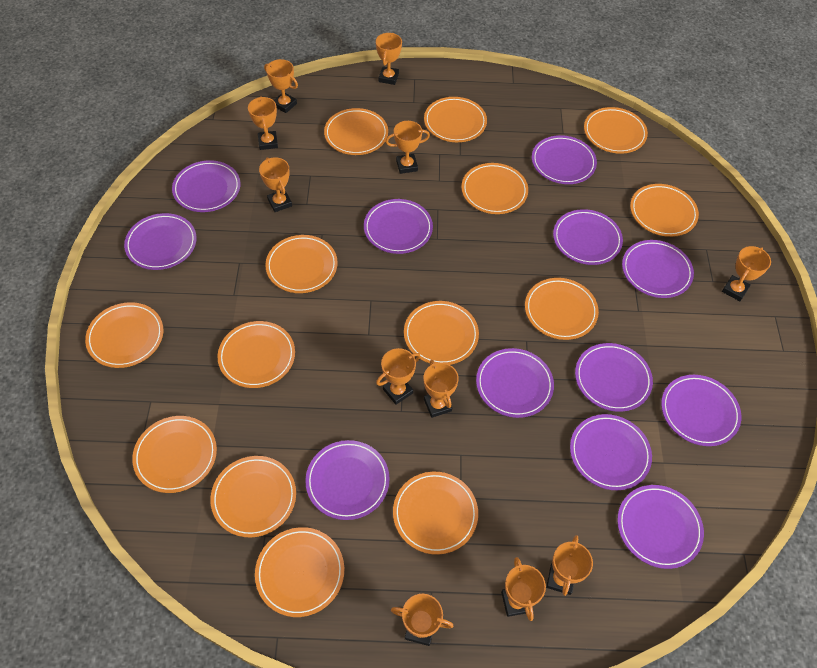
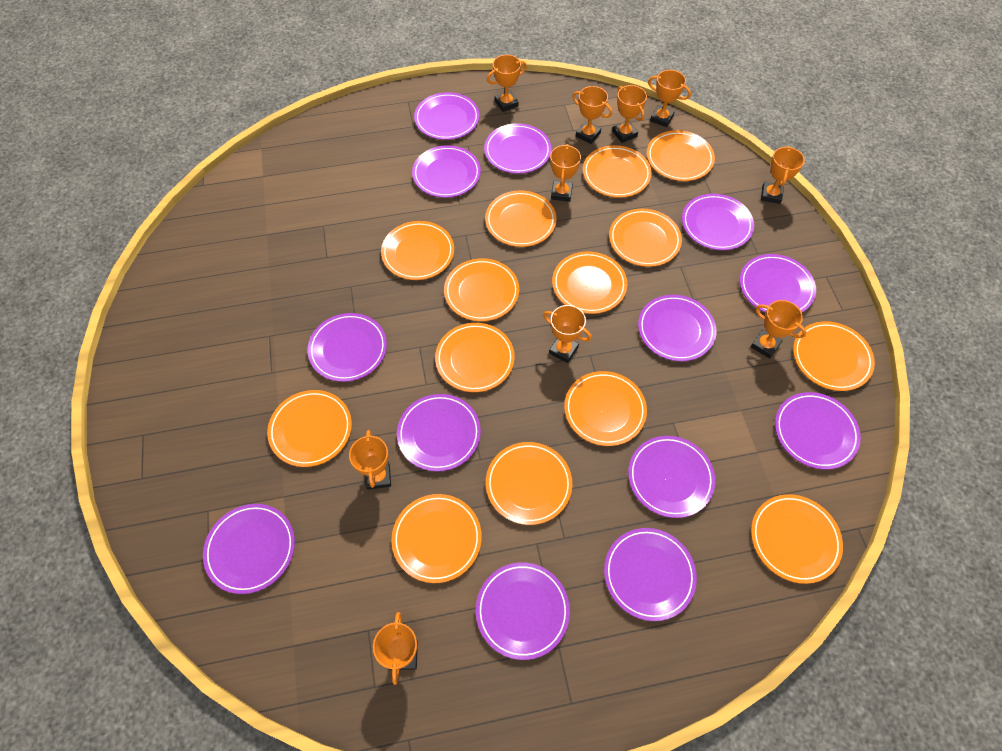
orange trophy: 11 -> 10
purple plate: 12 -> 13

